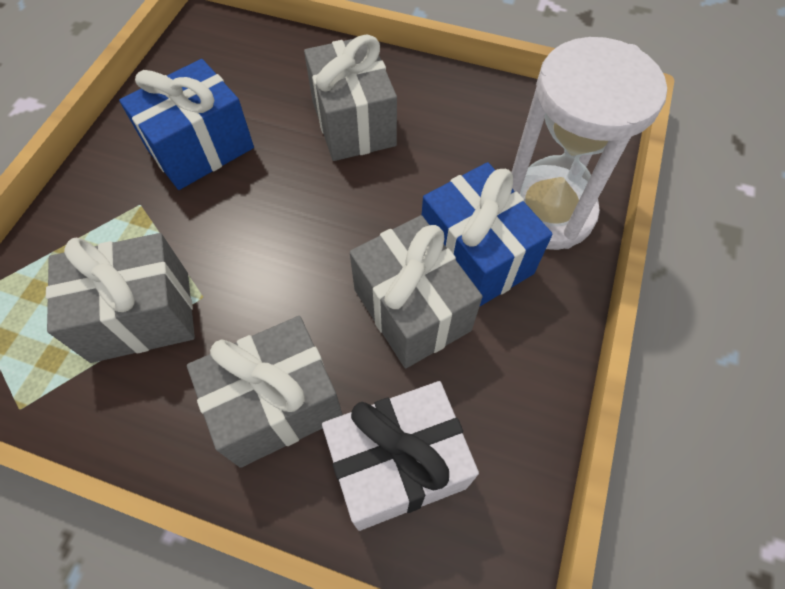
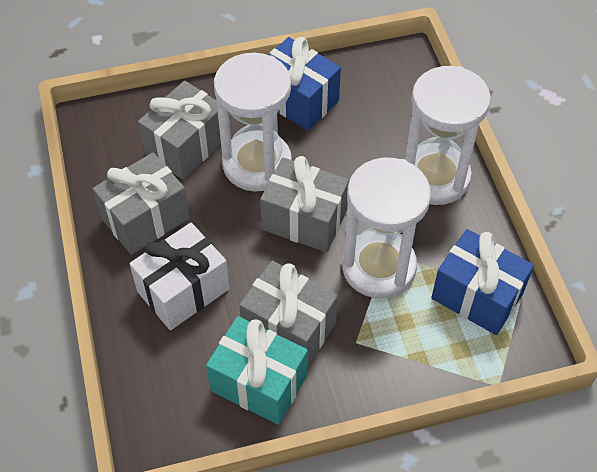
turquoise gift: 0 -> 1
white hourglass: 1 -> 3

